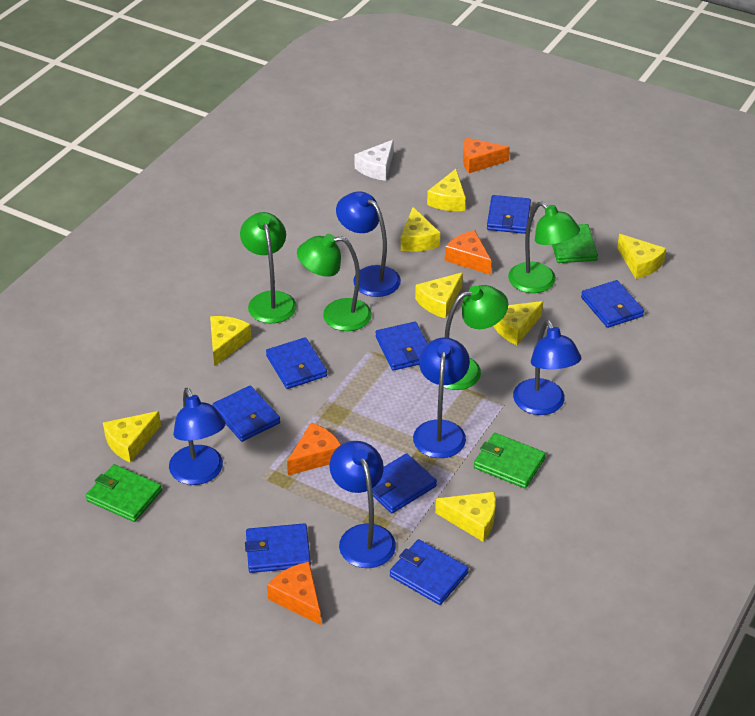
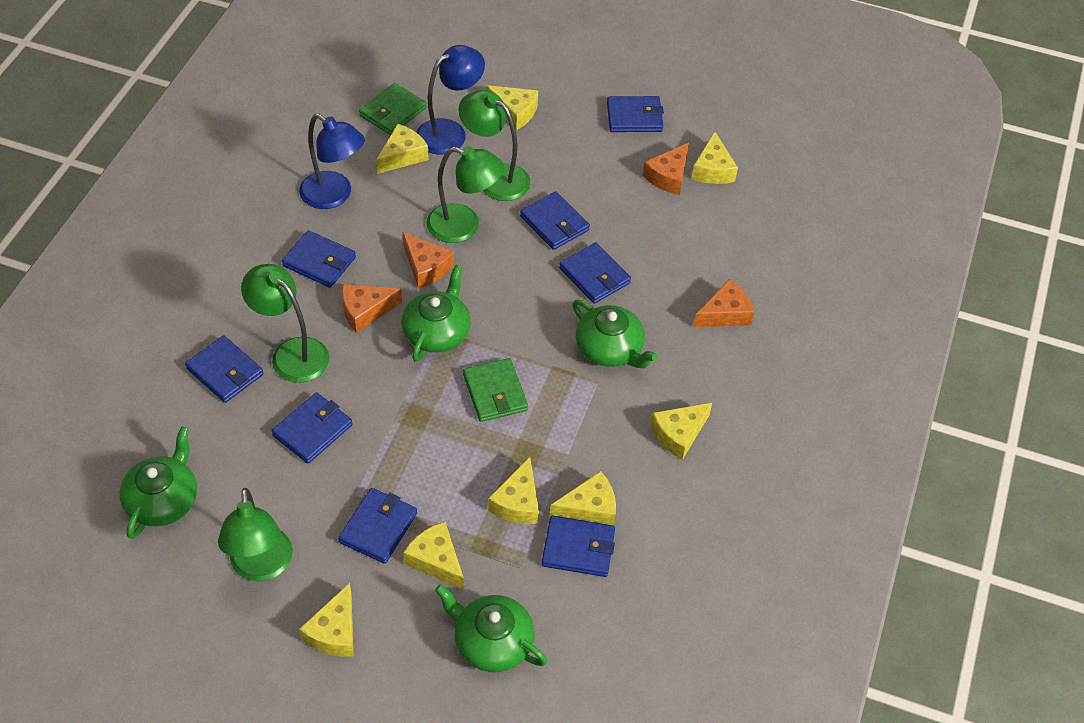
blue lamp: 5 -> 2
green teapot: 0 -> 4
green wallet: 3 -> 2
white cheese: 1 -> 0

